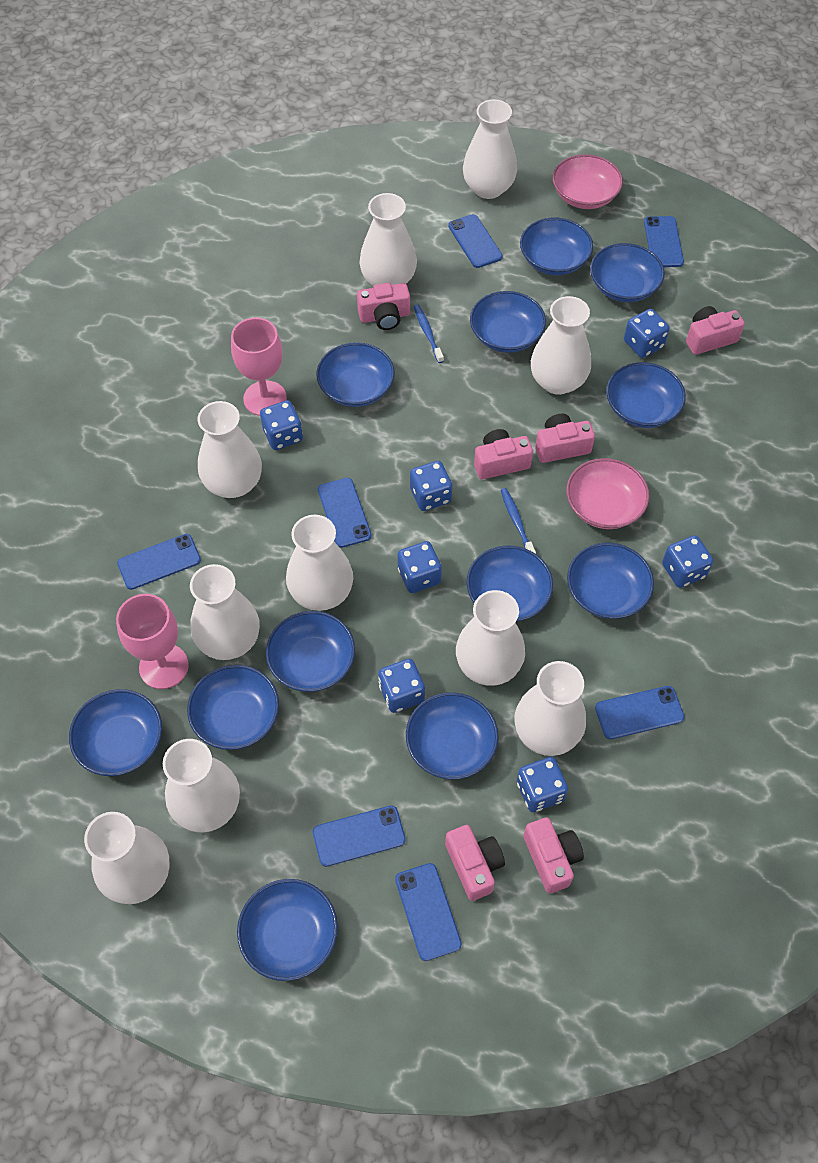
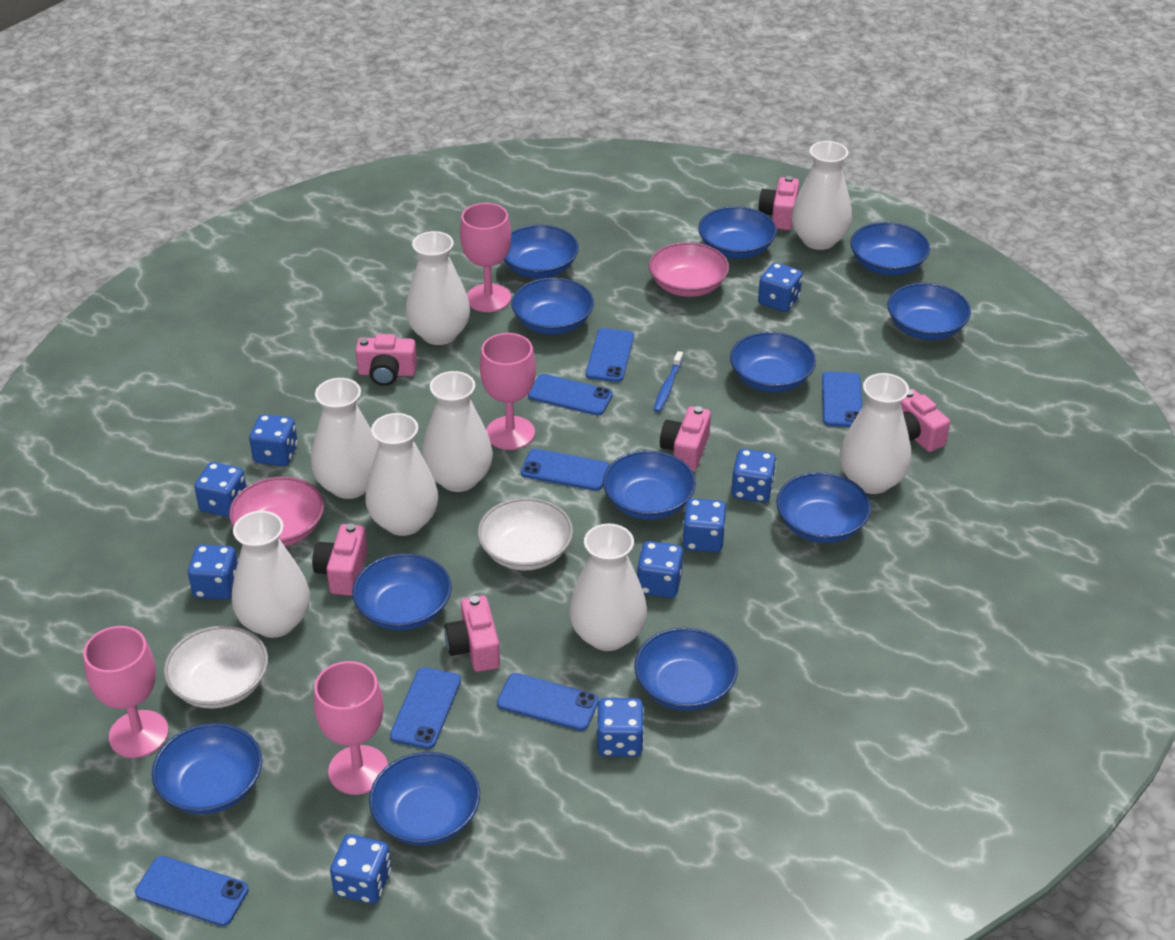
blue dice: 7 -> 9
blue toothbrush: 2 -> 1
pink goblet: 2 -> 4
white bowl: 0 -> 2
white vase: 10 -> 8

